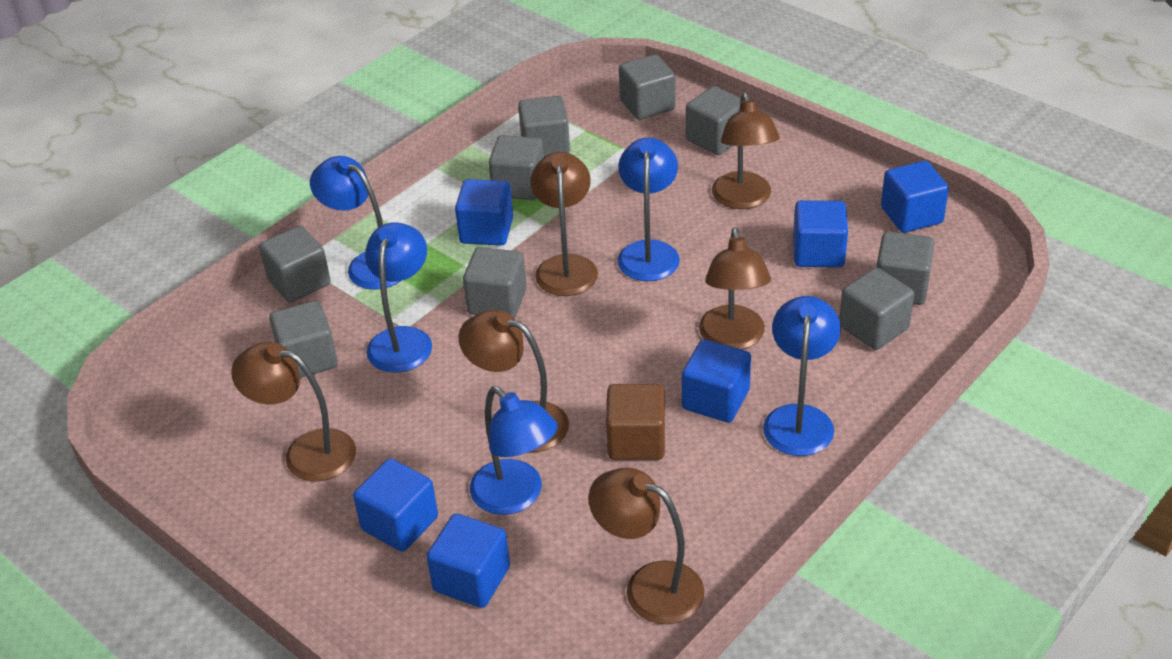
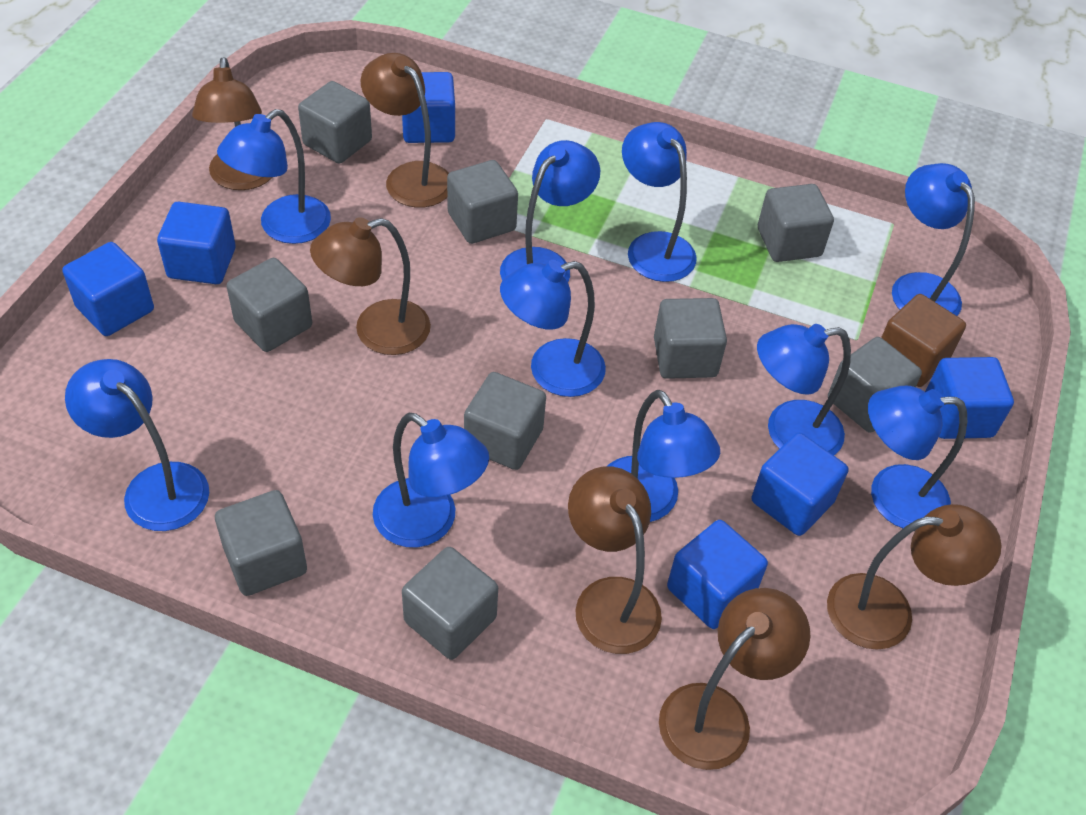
blue lamp: 5 -> 10

